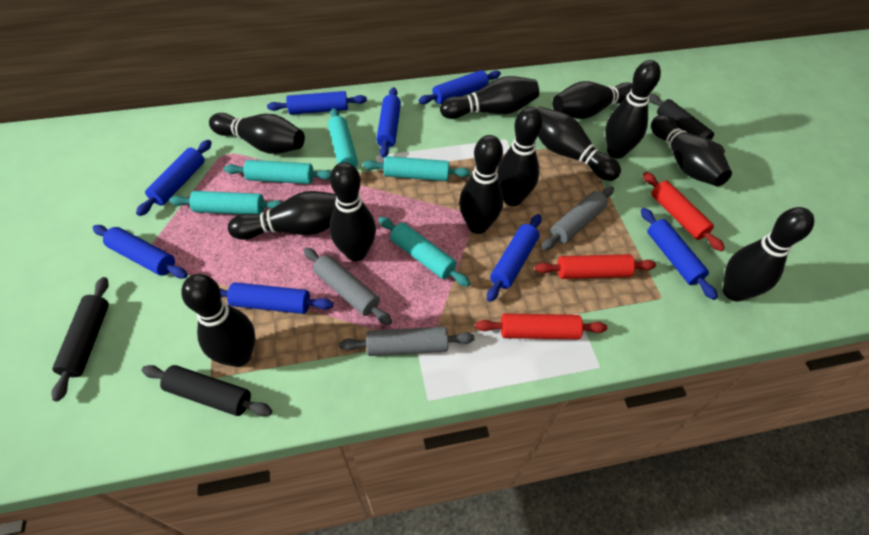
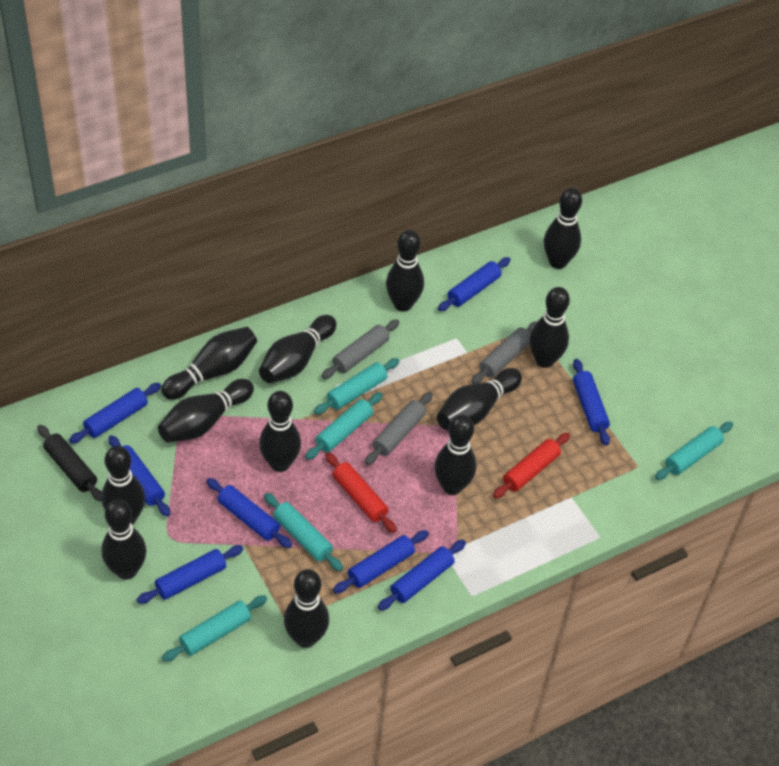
black rolling pin: 3 -> 1
red rolling pin: 3 -> 2

